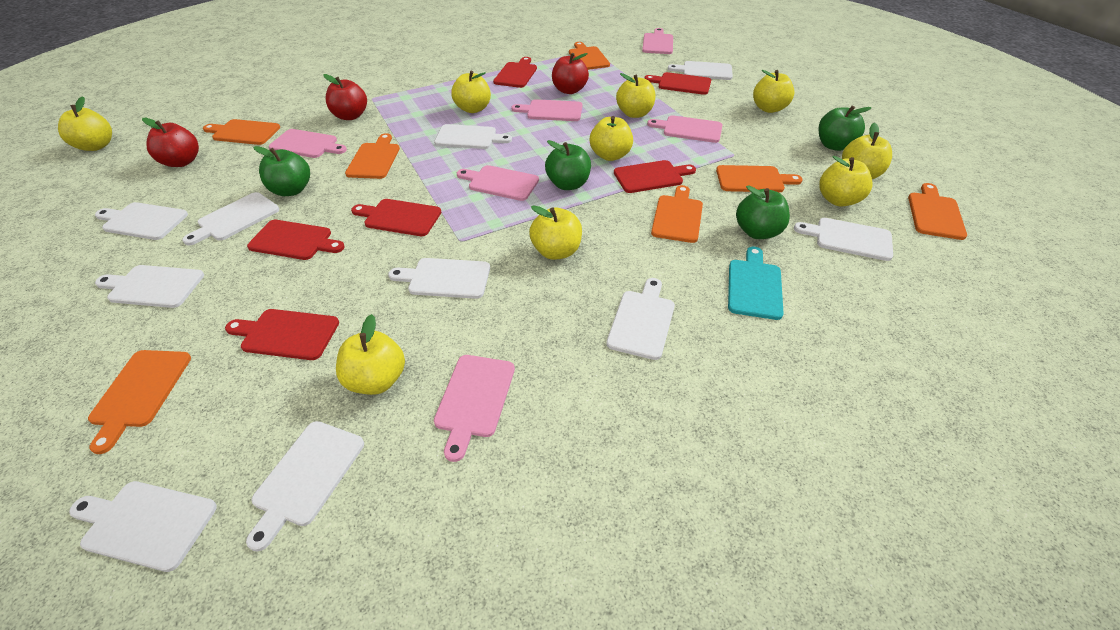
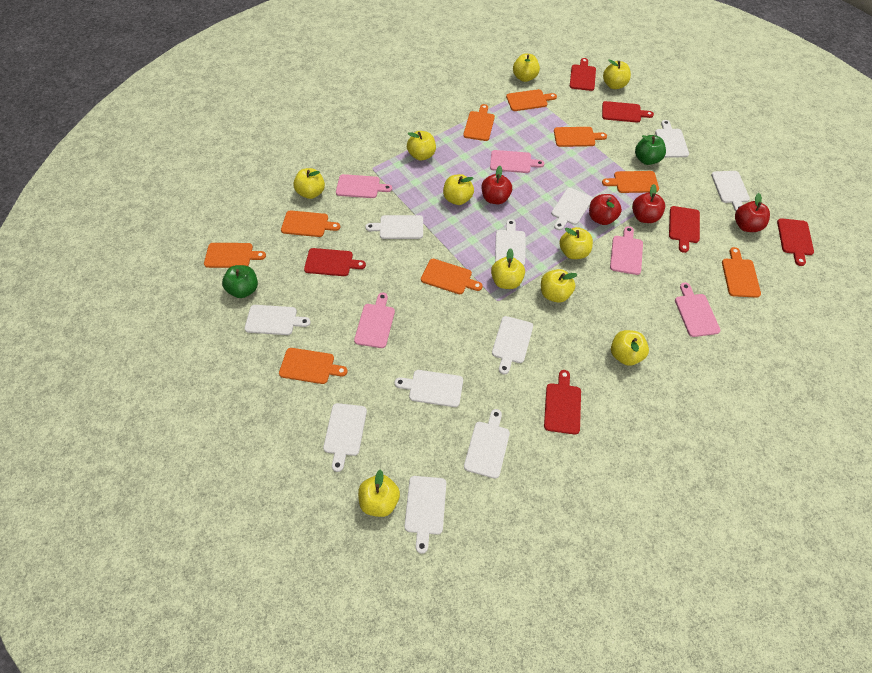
green apple: 4 -> 2
orange cutting board: 7 -> 9
pink cutting board: 6 -> 5
red apple: 3 -> 4
turquoise cutting board: 1 -> 0
white cutting board: 10 -> 11
yellow apple: 9 -> 10

